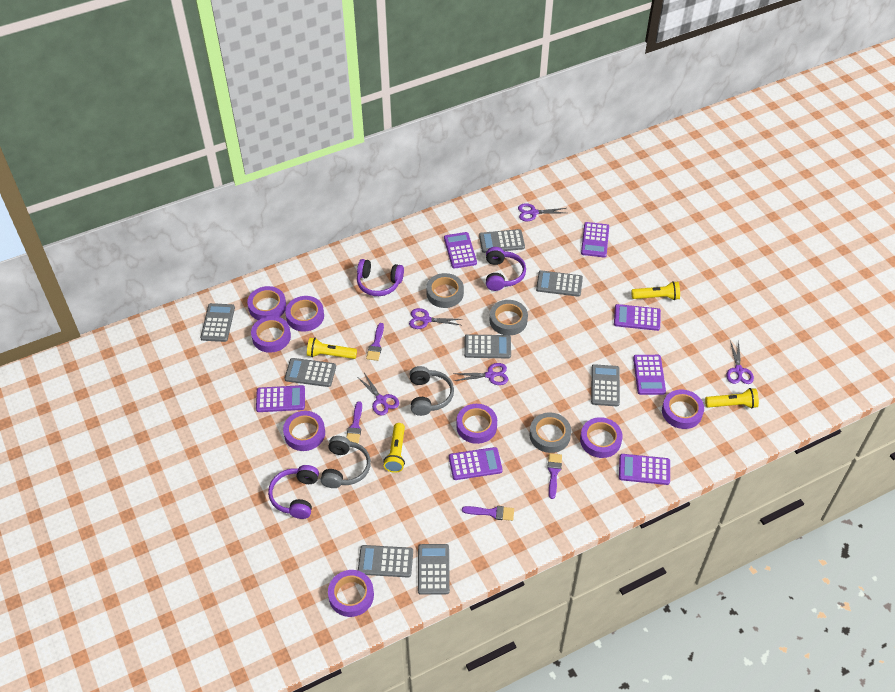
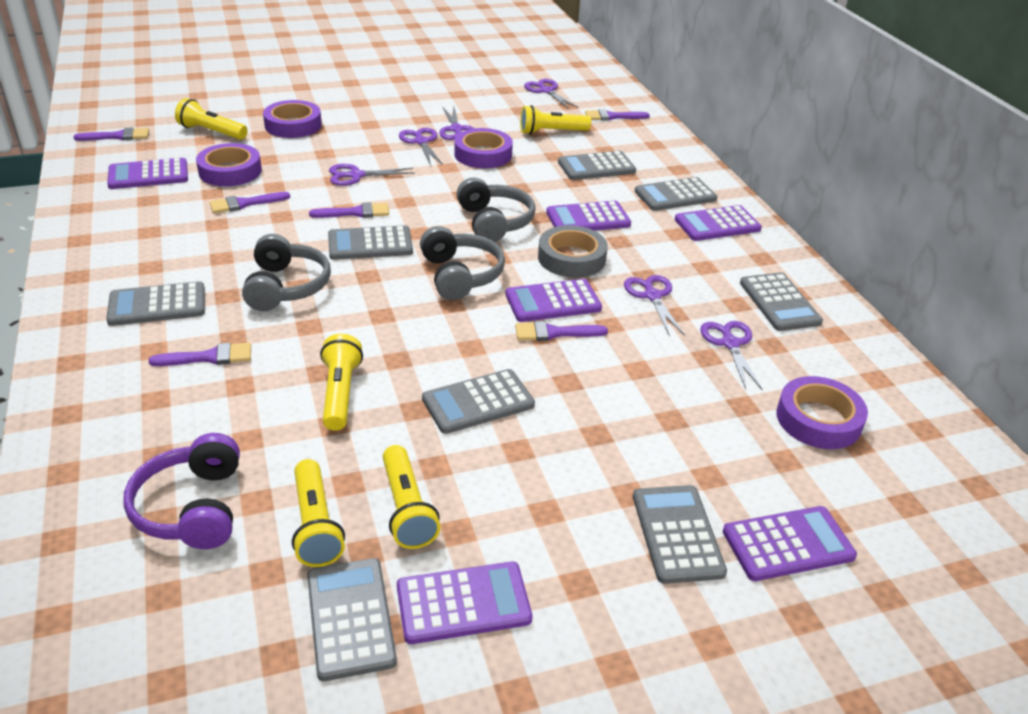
grey headphones: 2 -> 3
grey tape: 3 -> 1
purple brush: 4 -> 6
purple calculator: 7 -> 6
purple headphones: 3 -> 1
purple scissors: 5 -> 6
purple tape: 8 -> 4
yellow flashlight: 4 -> 5

